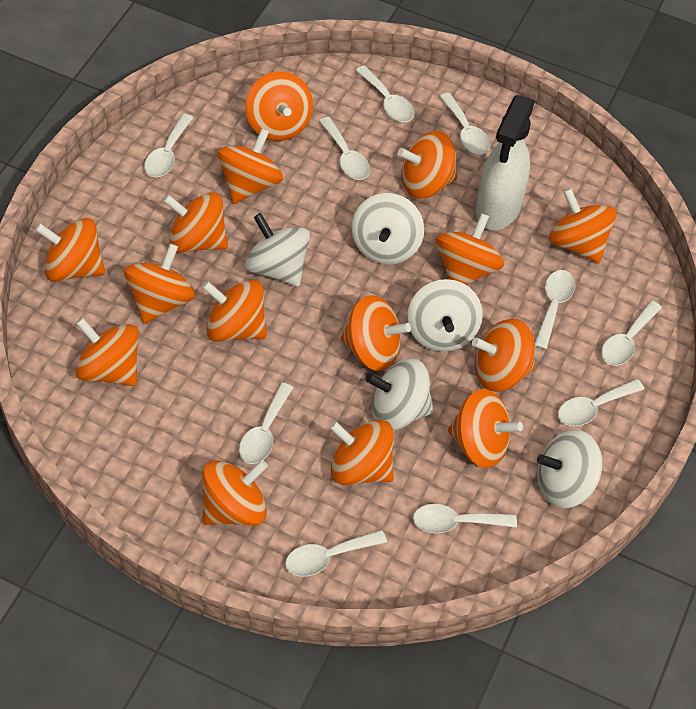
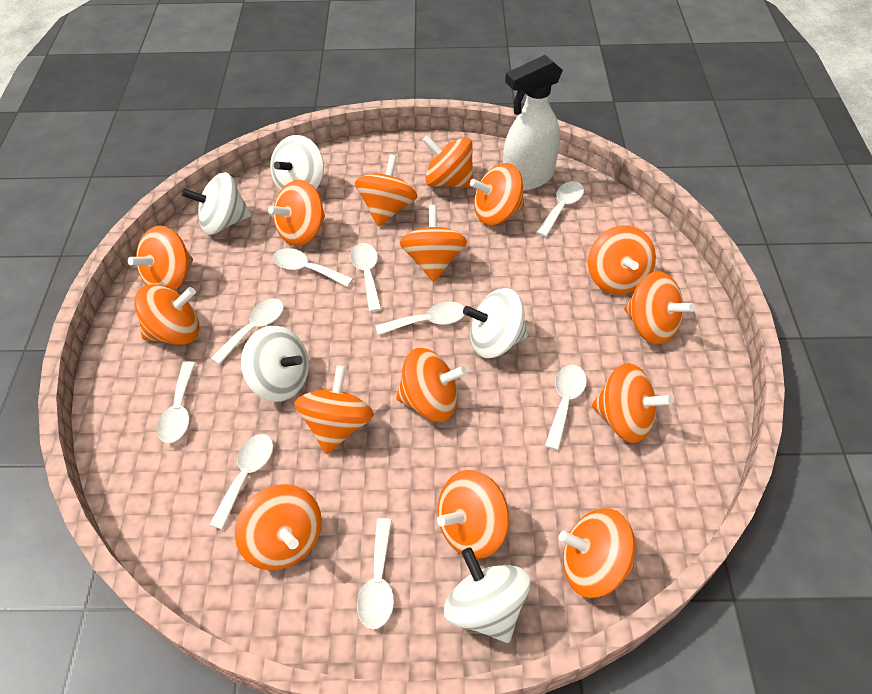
white spoon: 10 -> 9

